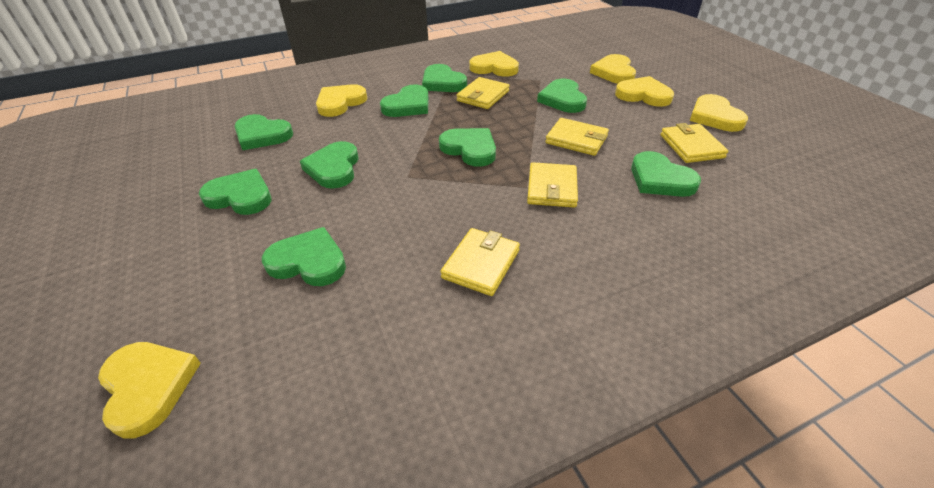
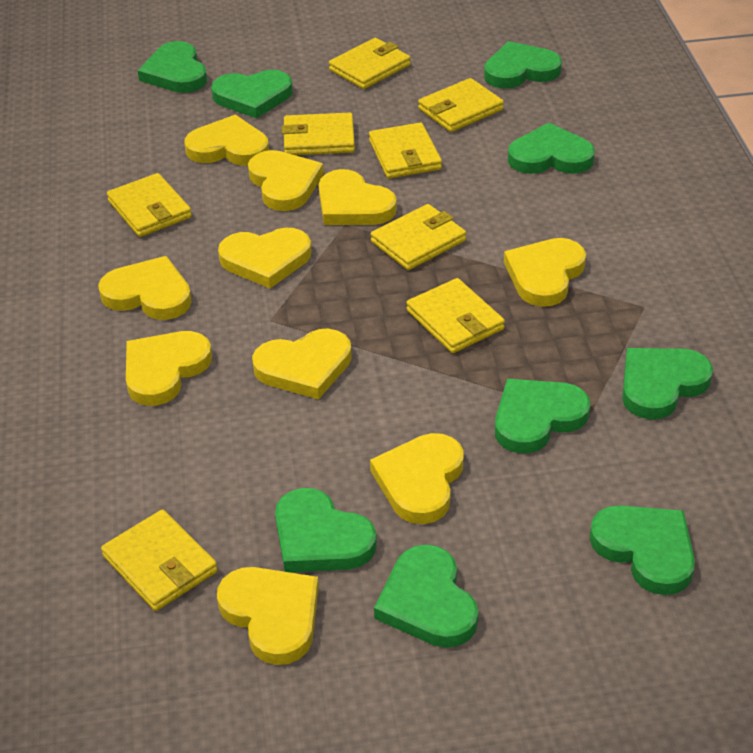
yellow heart: 6 -> 10
yellow wallet: 5 -> 8

